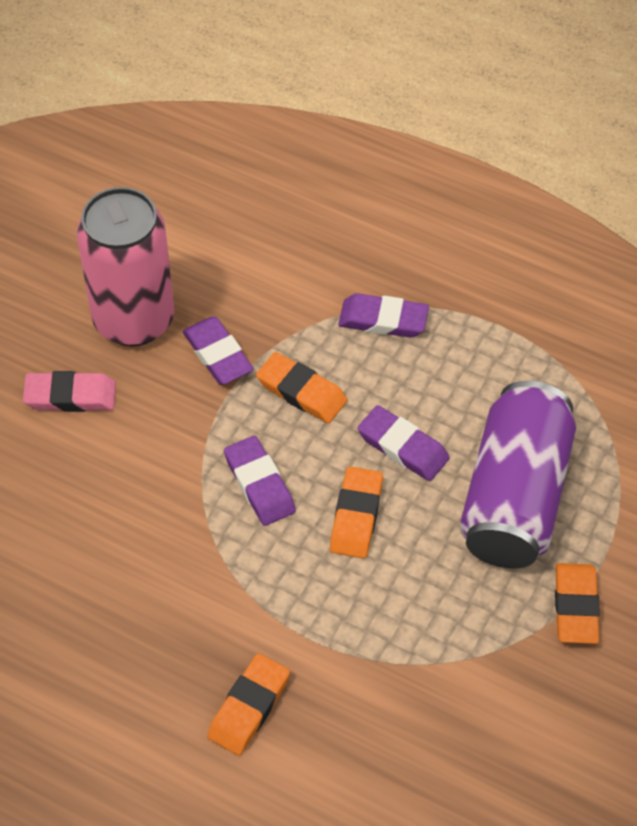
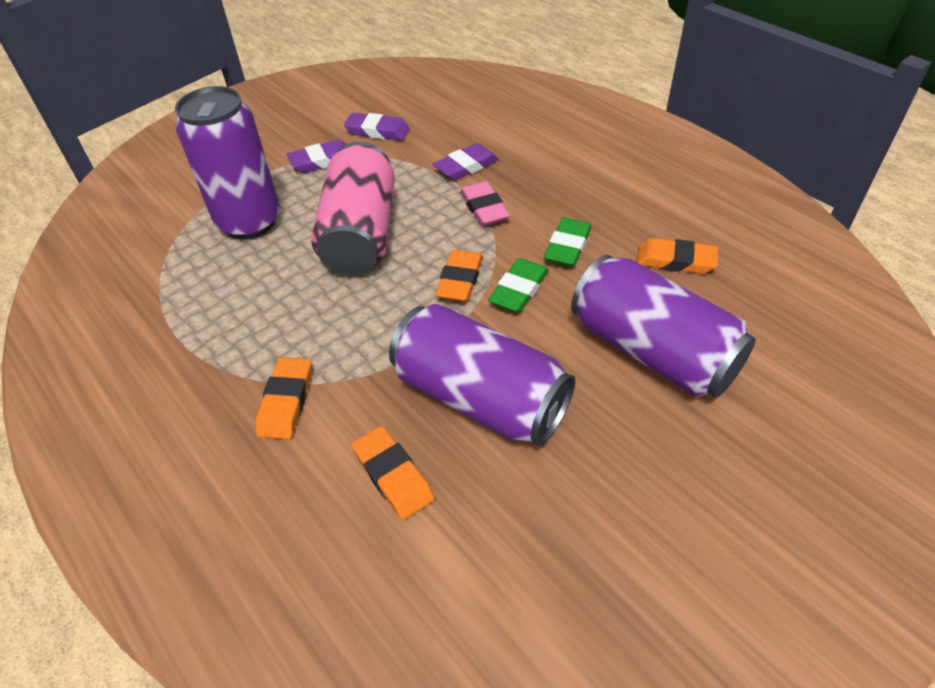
green eraser: 0 -> 2
purple can: 1 -> 3
purple eraser: 4 -> 3

